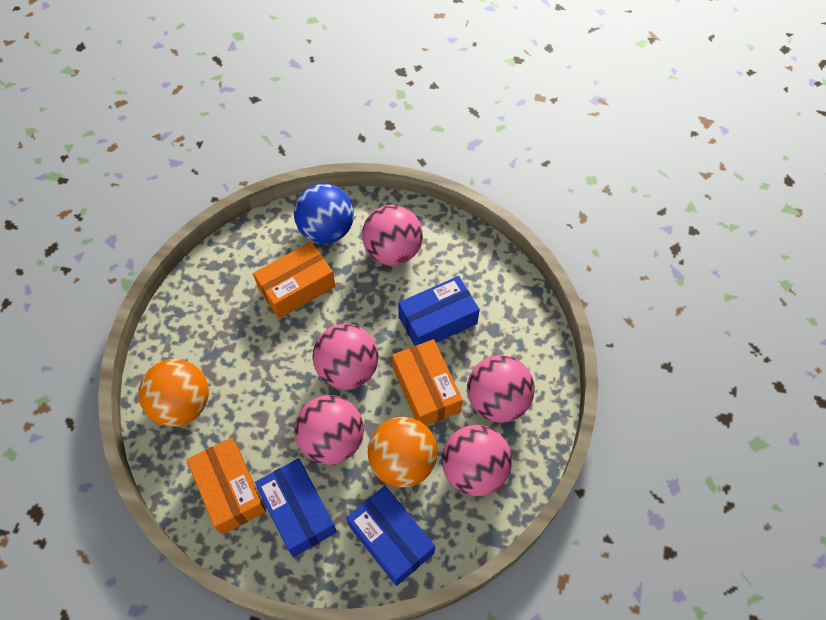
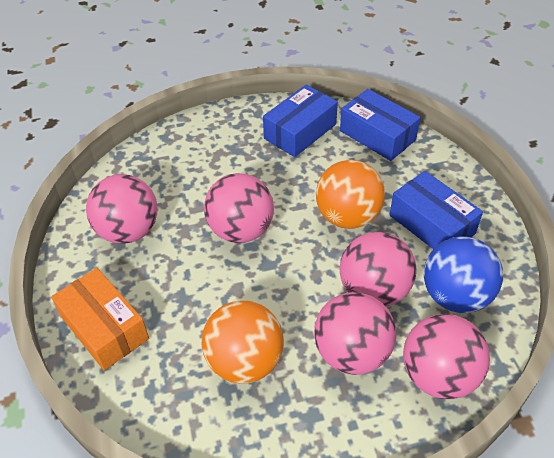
orange box: 3 -> 1

